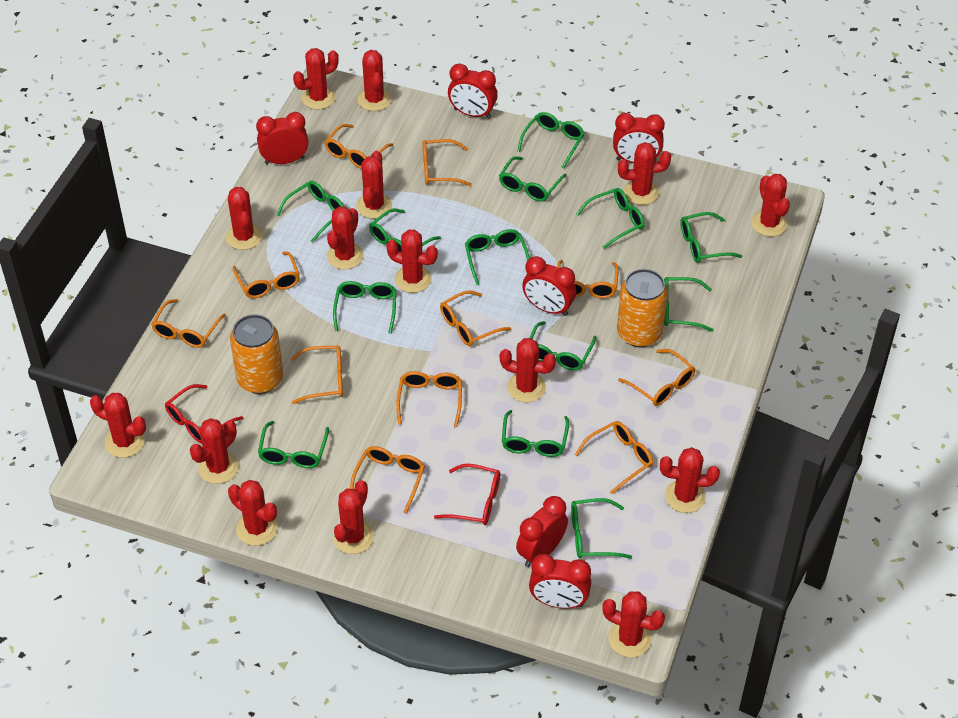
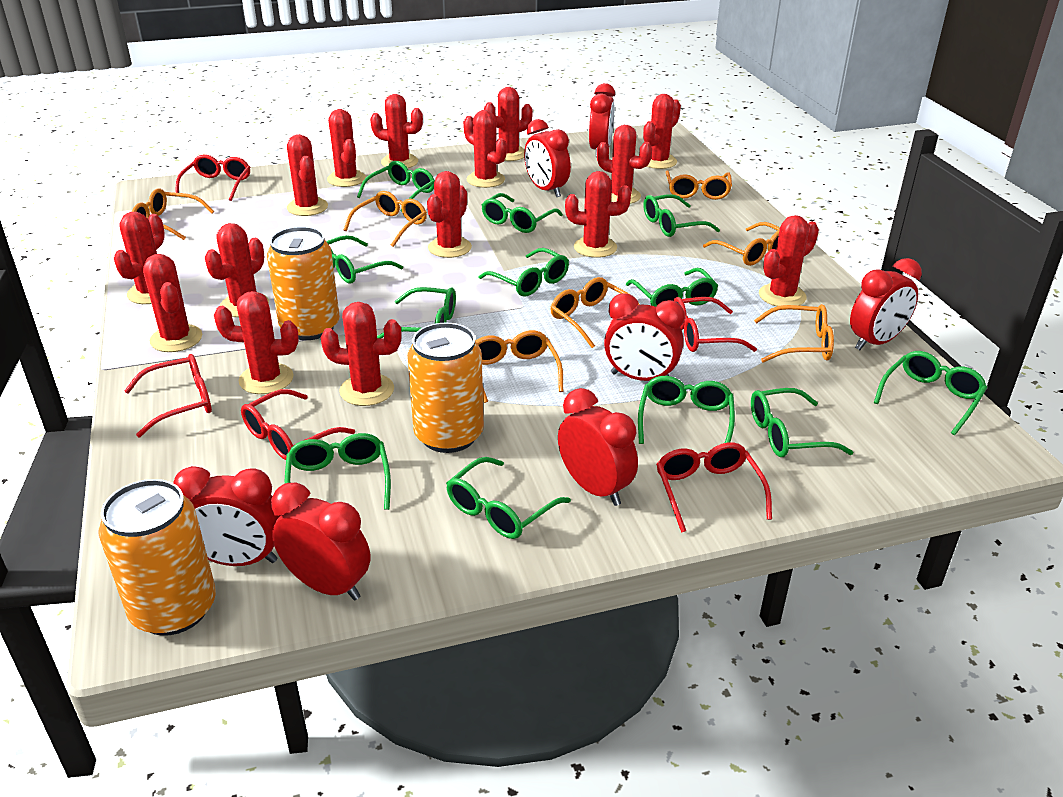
green glasses: 13 -> 12
orange can: 2 -> 3
orange glasses: 11 -> 7
red clock: 6 -> 7
red glasses: 2 -> 5

